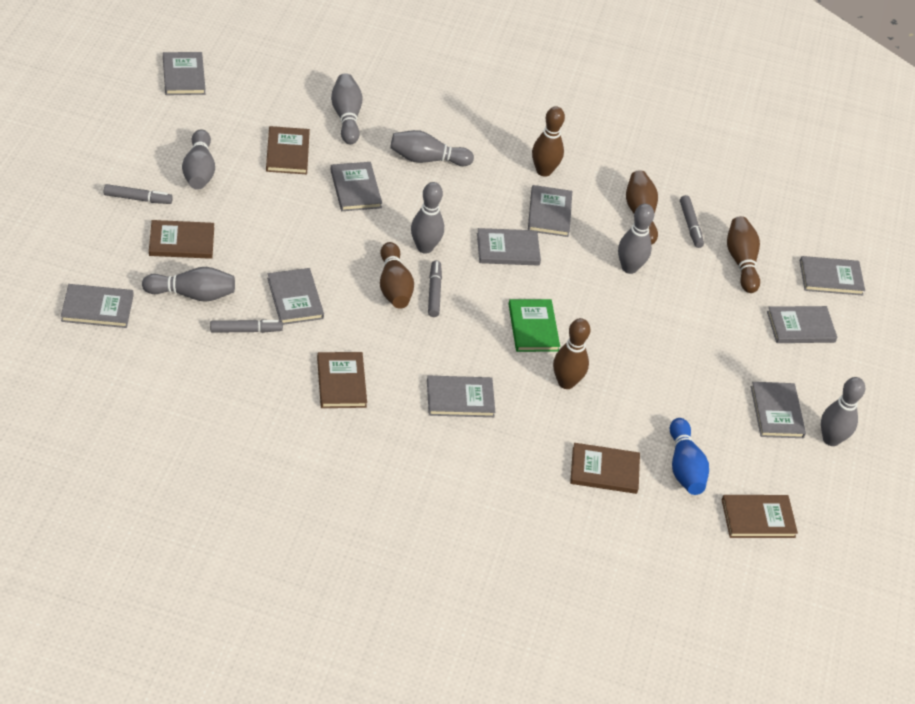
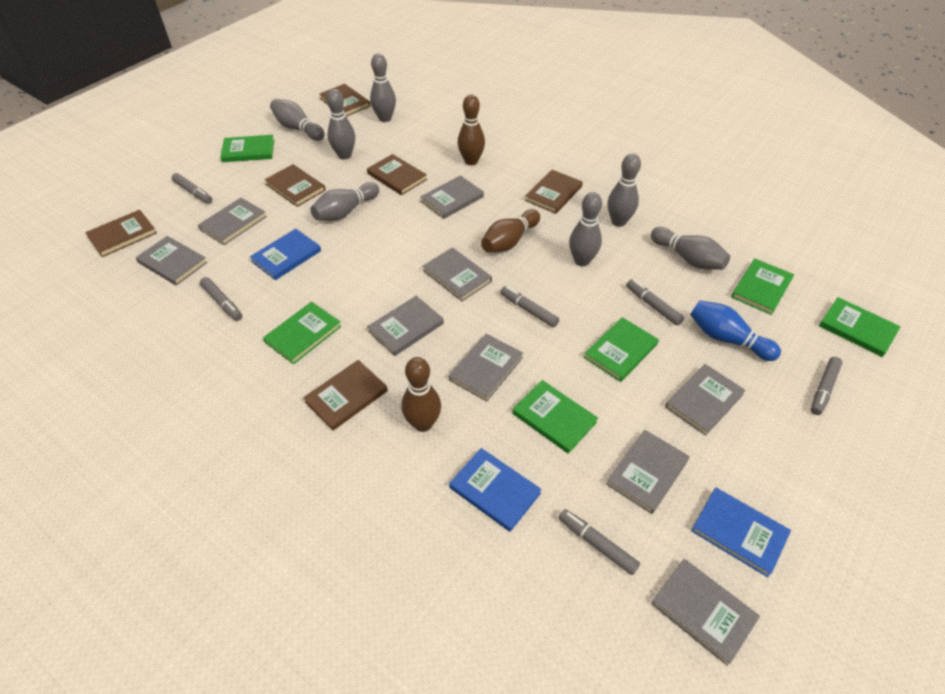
blue book: 0 -> 3
brown book: 5 -> 6
brown bowling pin: 5 -> 3
green book: 1 -> 6
grey book: 10 -> 9
grey marker: 4 -> 6

